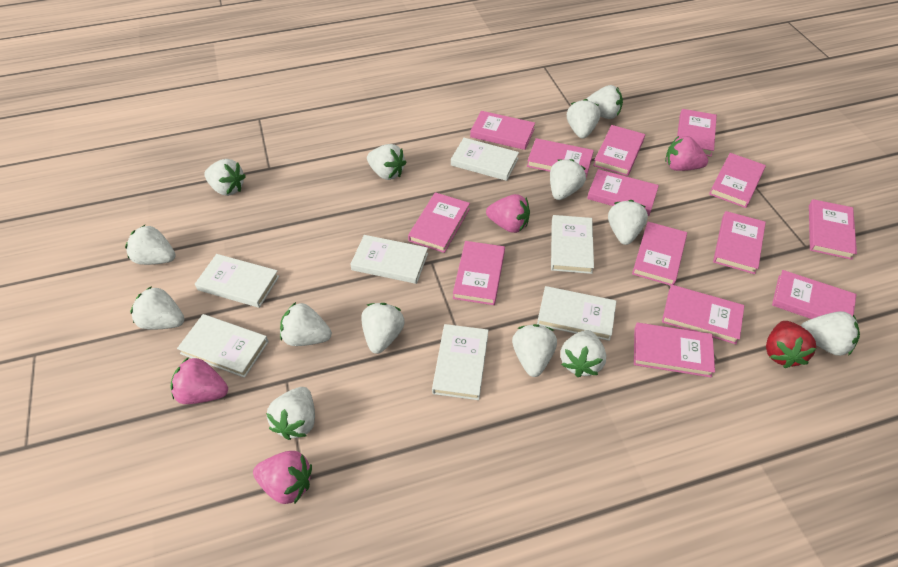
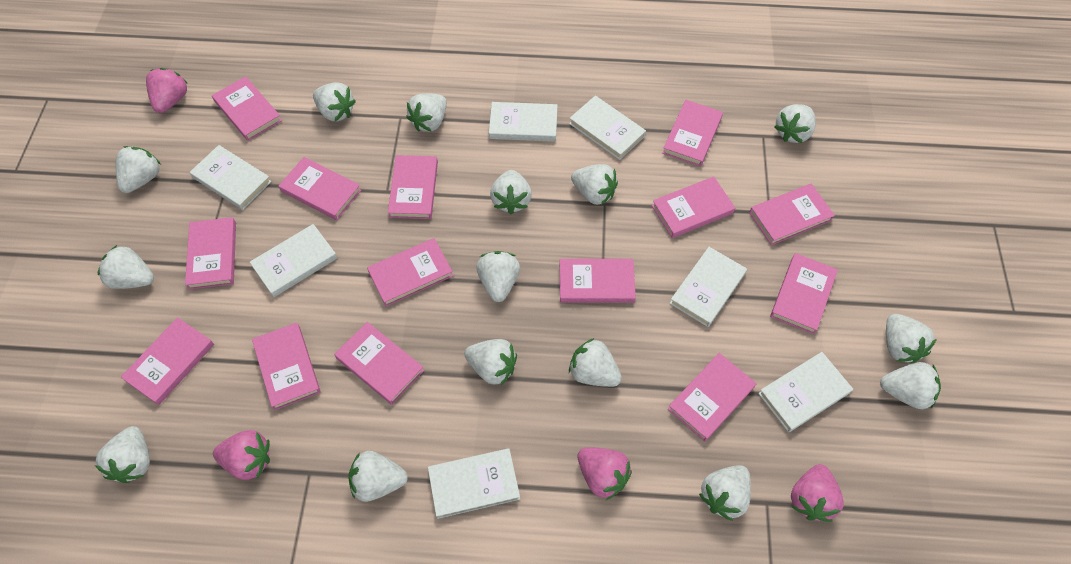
red strawberry: 1 -> 0
white strawberry: 14 -> 15

